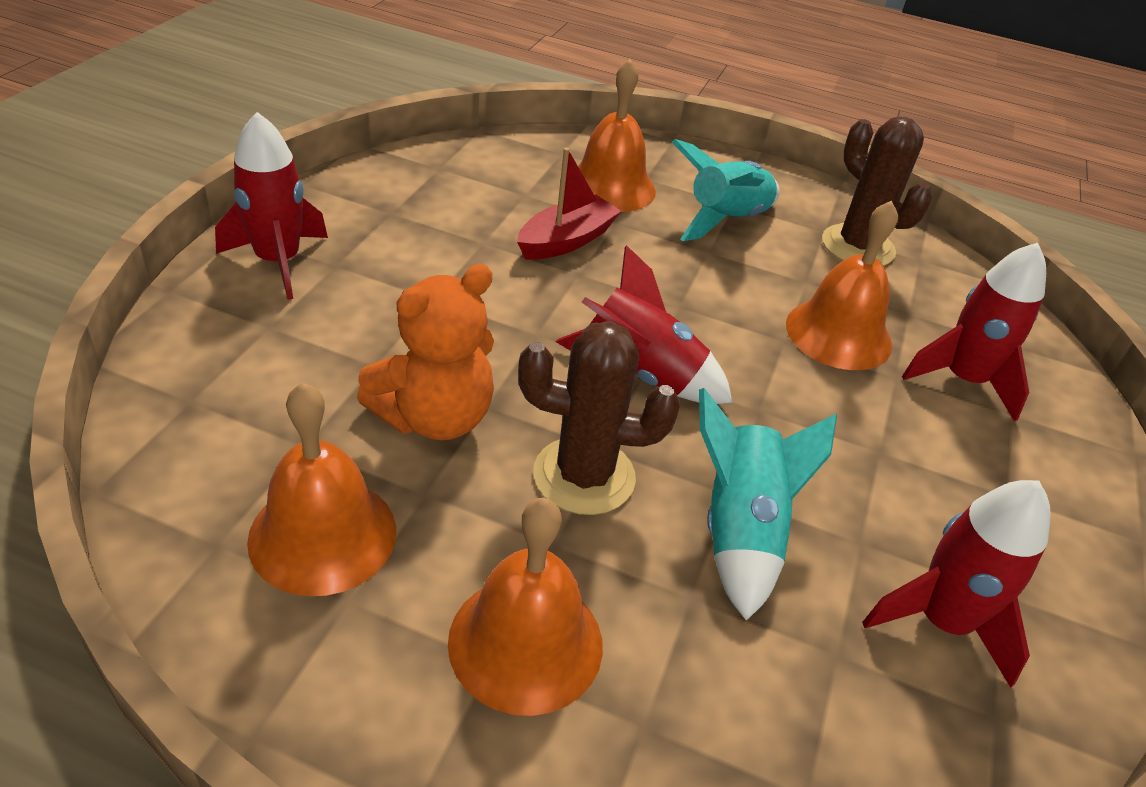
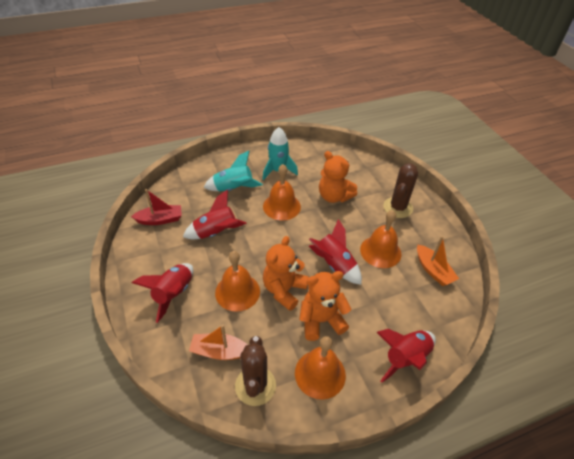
orange boat: 0 -> 2
orange teddy bear: 1 -> 3

